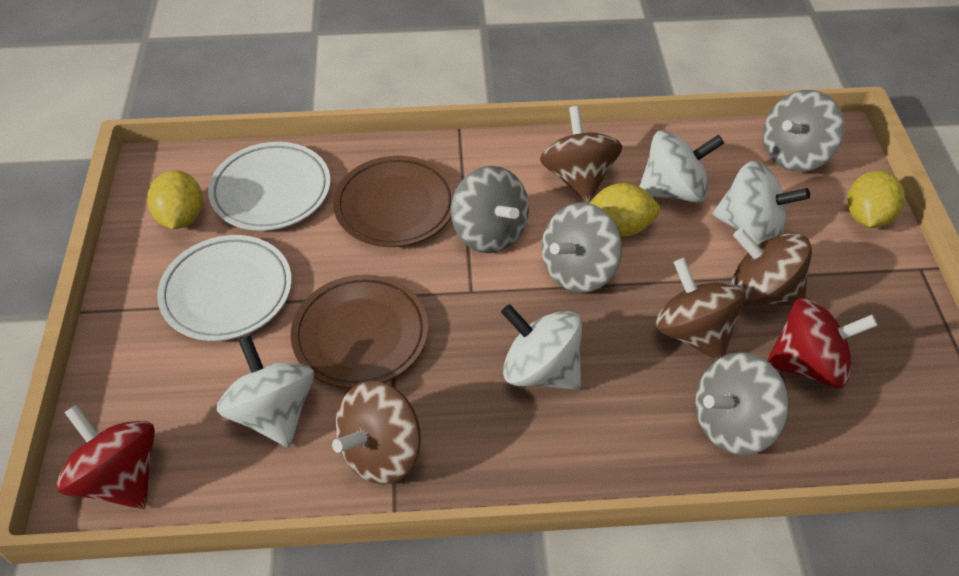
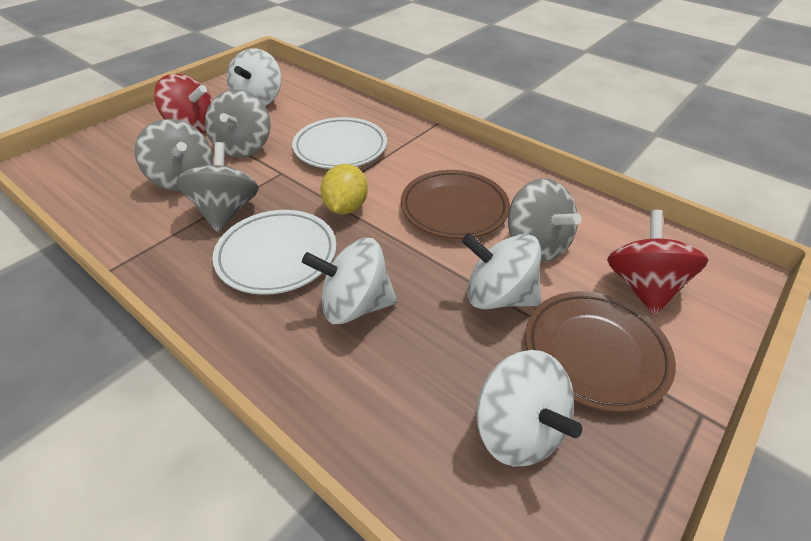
brown spinning top: 4 -> 0
yellow lemon: 3 -> 1

